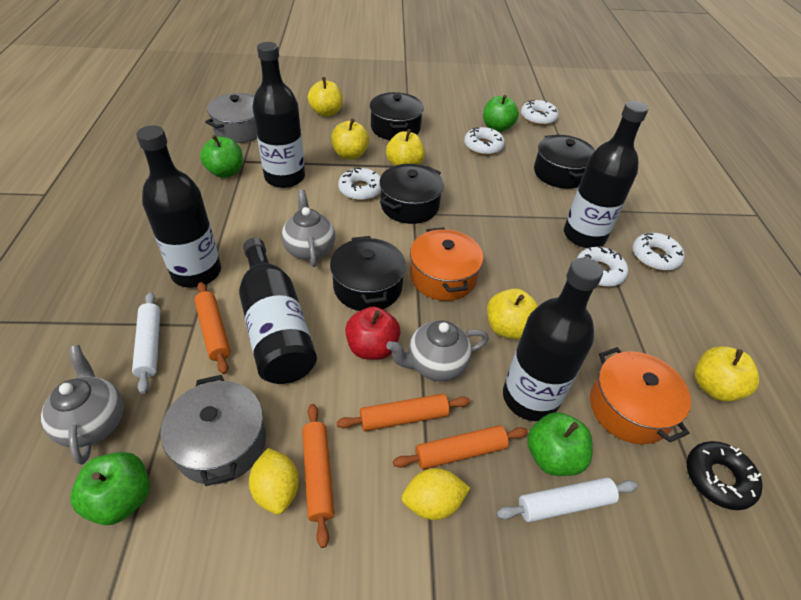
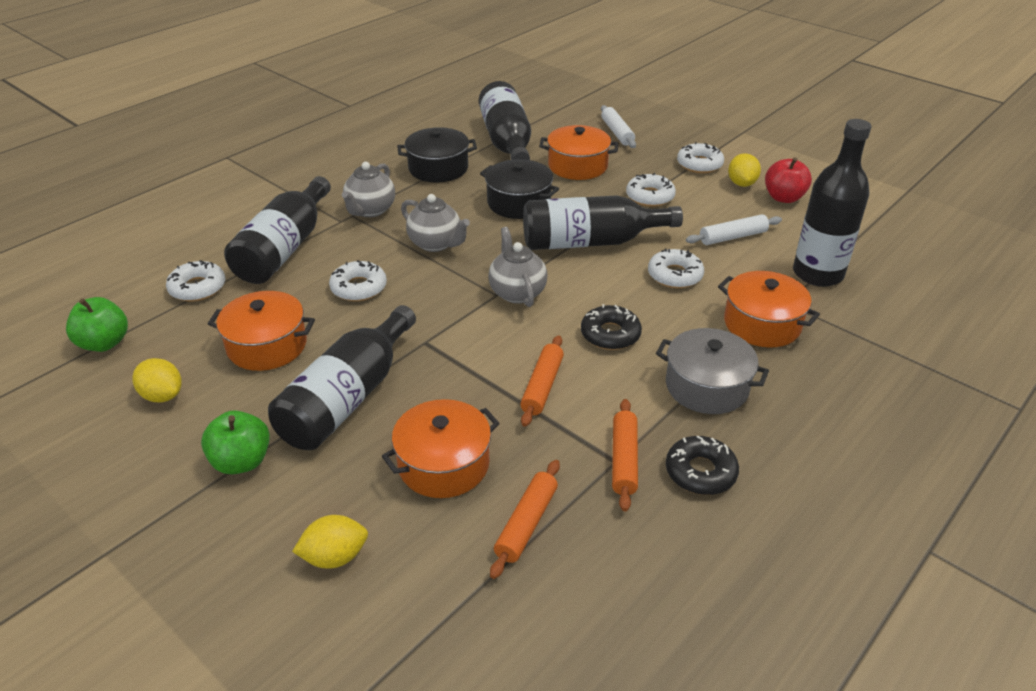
black donut: 1 -> 2
black pot: 4 -> 2
green apple: 4 -> 2
grey pot: 2 -> 1
orange pot: 2 -> 4
orange rolling pin: 4 -> 3
yellow apple: 5 -> 0
yellow lemon: 2 -> 3

